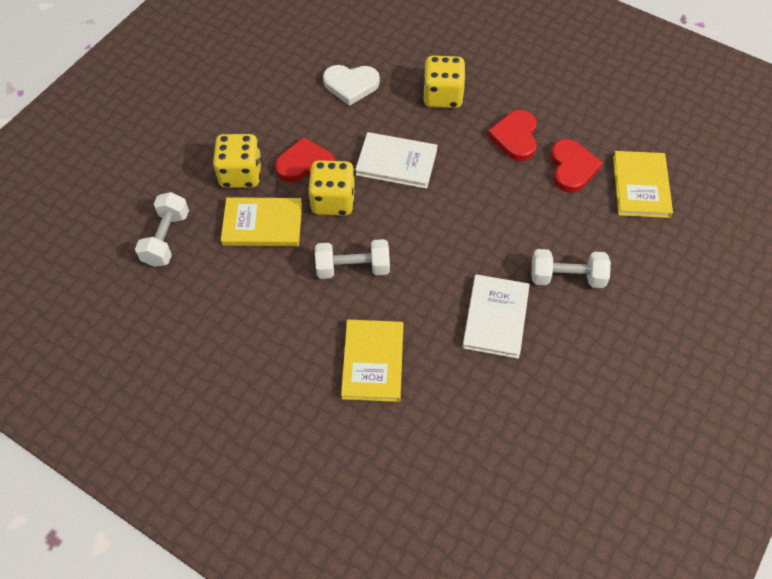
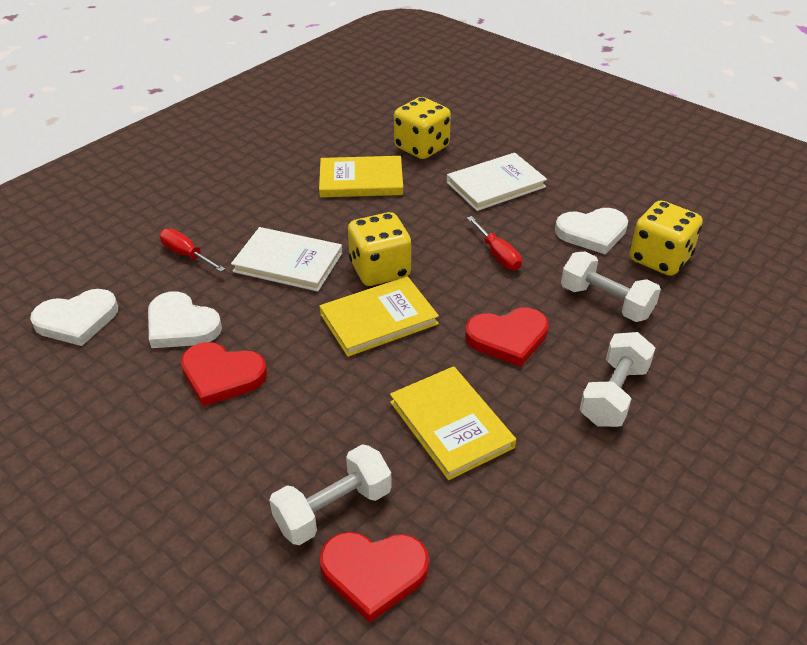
red screwdriver: 0 -> 2
white heart: 1 -> 3

